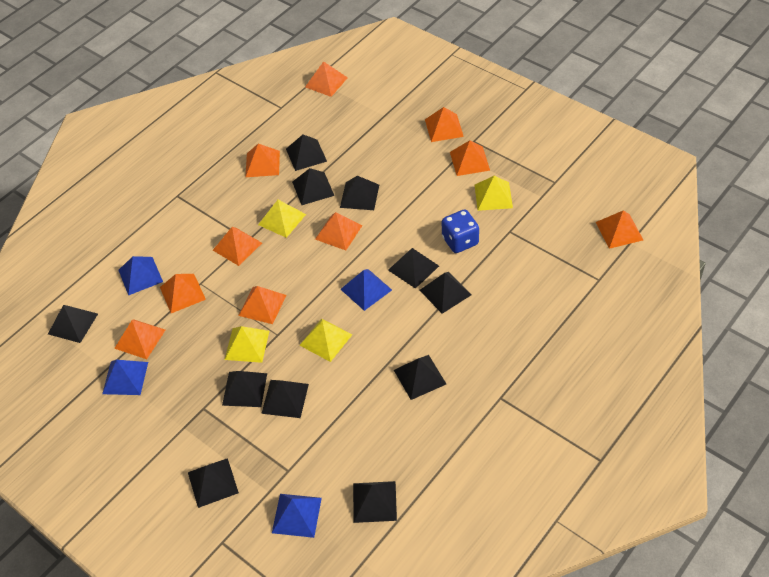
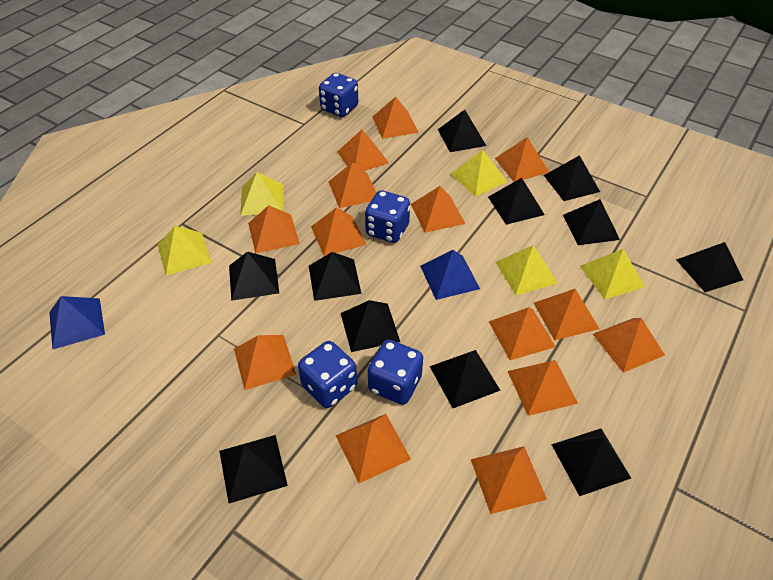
blue dice: 1 -> 4
blue pyramid: 4 -> 2
orange pyramid: 10 -> 14
yellow pyramid: 4 -> 5

